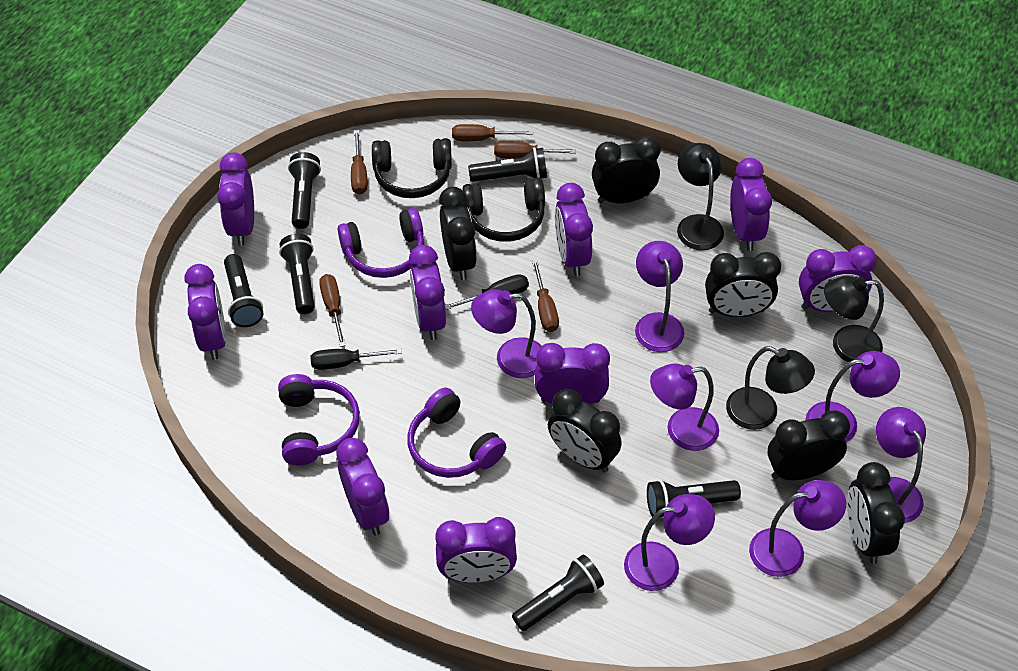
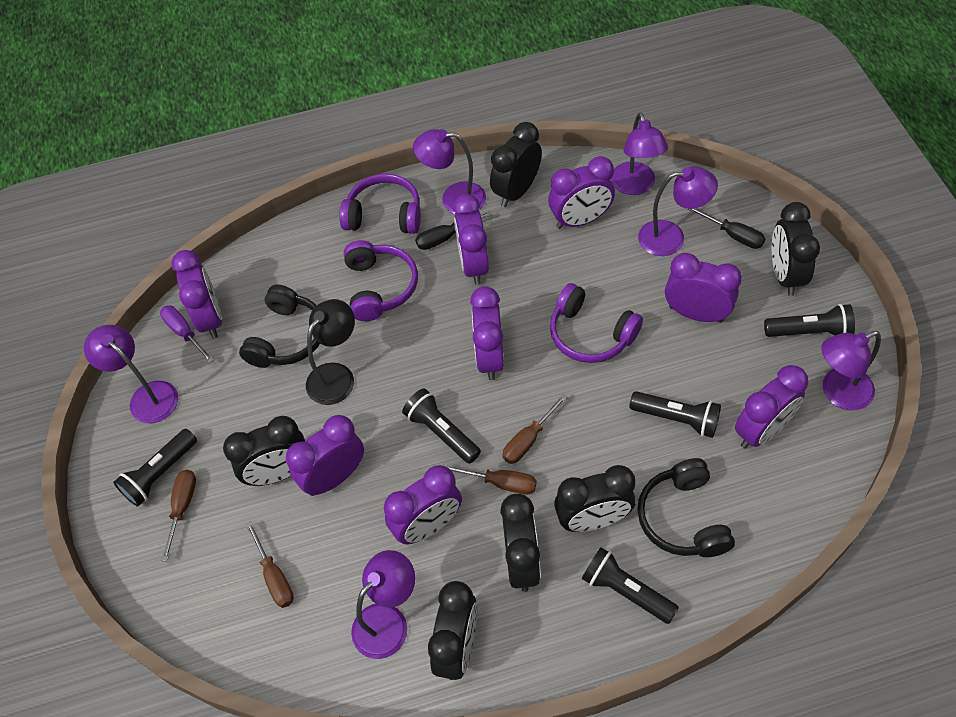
black flashlight: 6 -> 5
black lamp: 3 -> 1
brown screwdriver: 5 -> 4
purple clock: 9 -> 8
purple lamp: 7 -> 6
purple screwdriver: 0 -> 1

